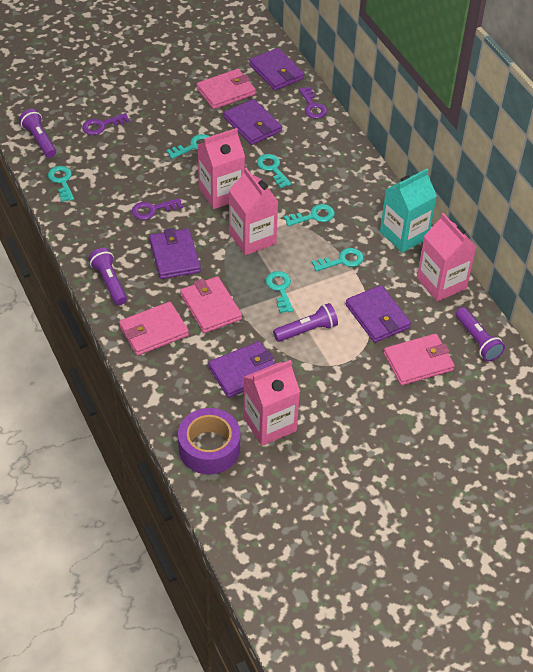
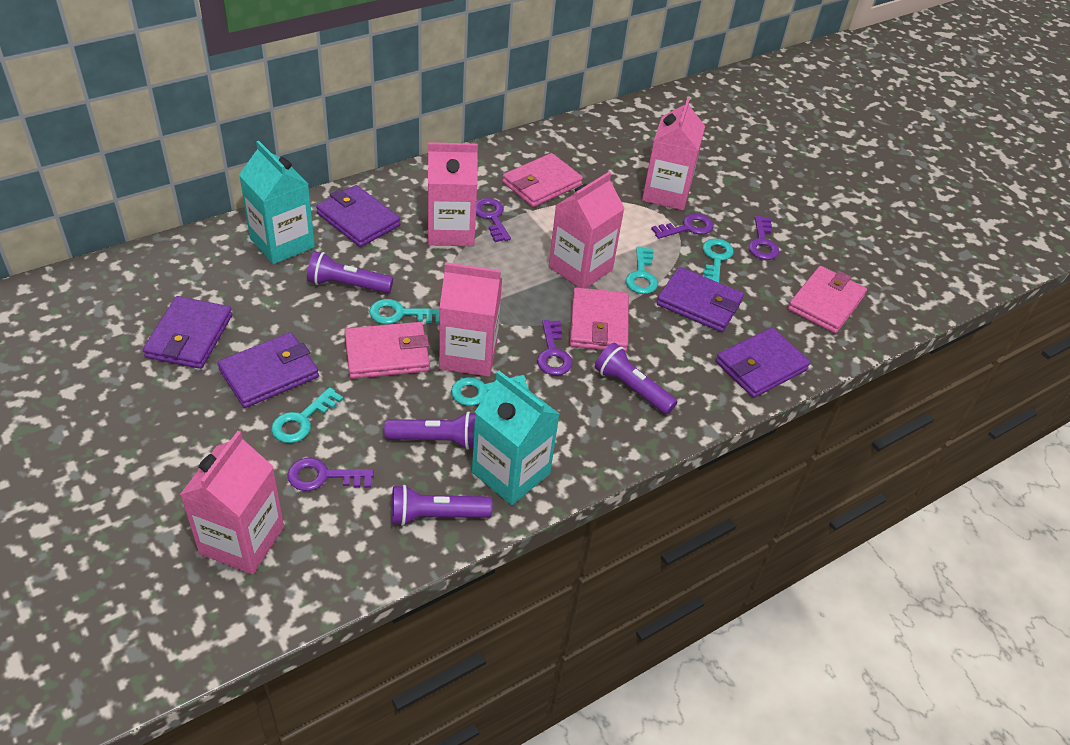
pink carton: 4 -> 5
purple key: 3 -> 5
purple tape: 1 -> 0
turquoise carton: 1 -> 2
turquoise key: 6 -> 5

